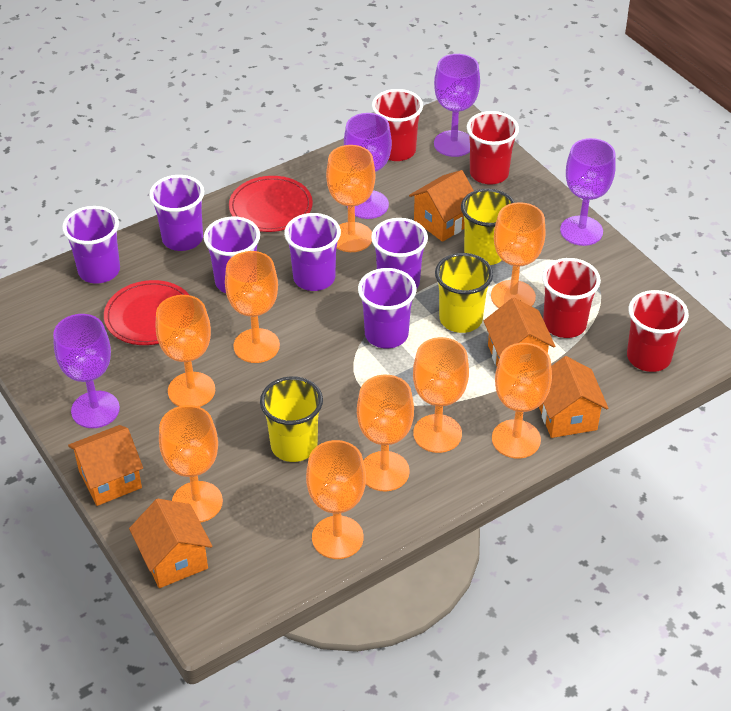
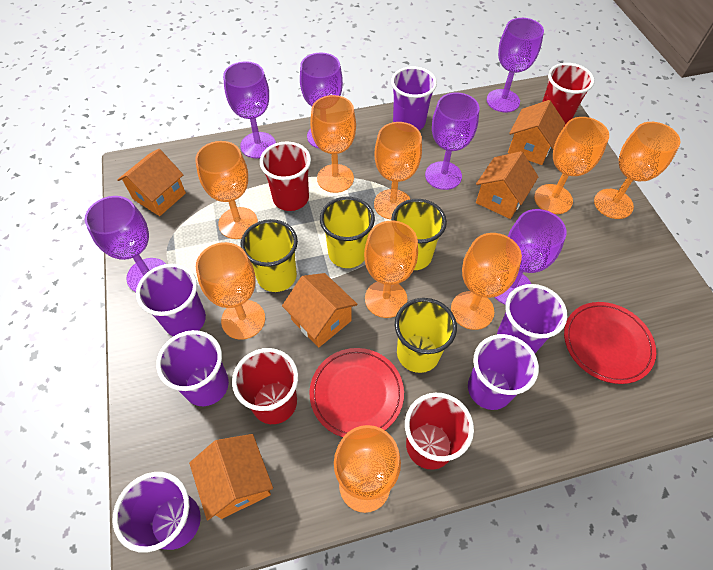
purple goblet: 4 -> 6
yellow cup: 3 -> 4

